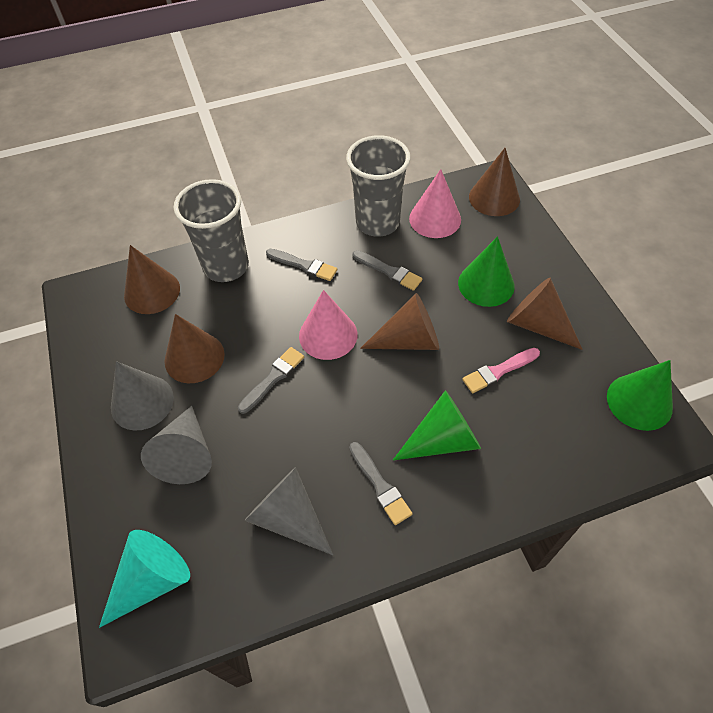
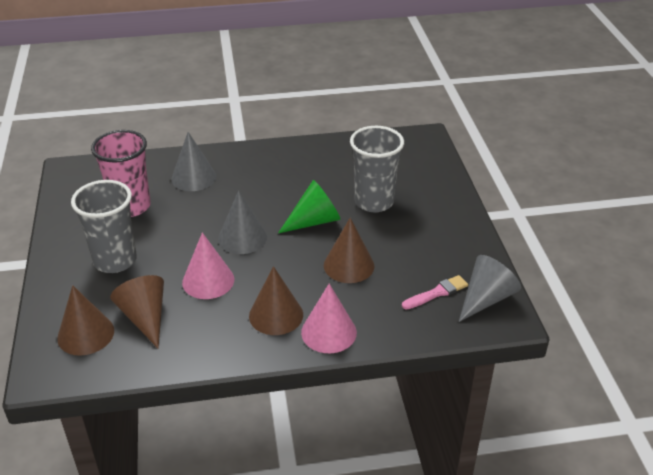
brown cone: 5 -> 4
green cone: 3 -> 1
grey brush: 4 -> 0
pink cup: 0 -> 1
turquoise cone: 1 -> 0

